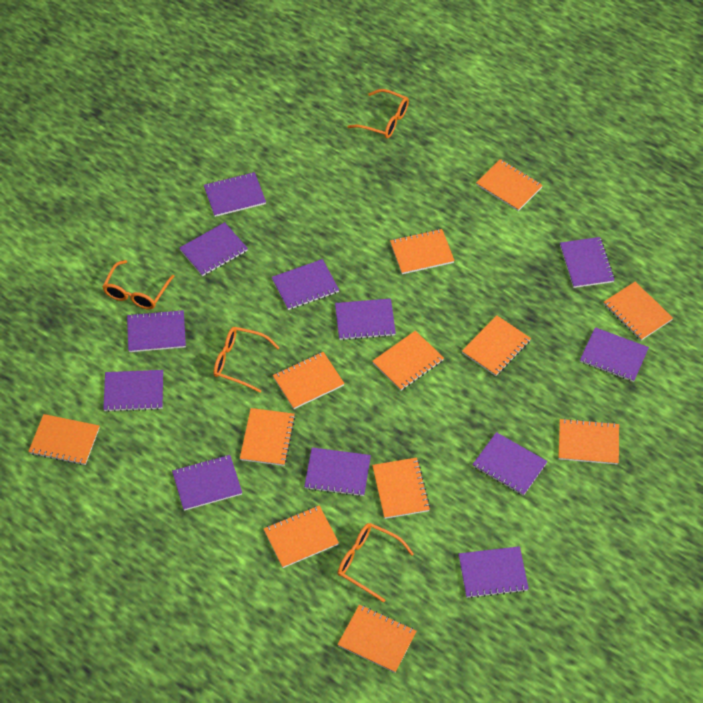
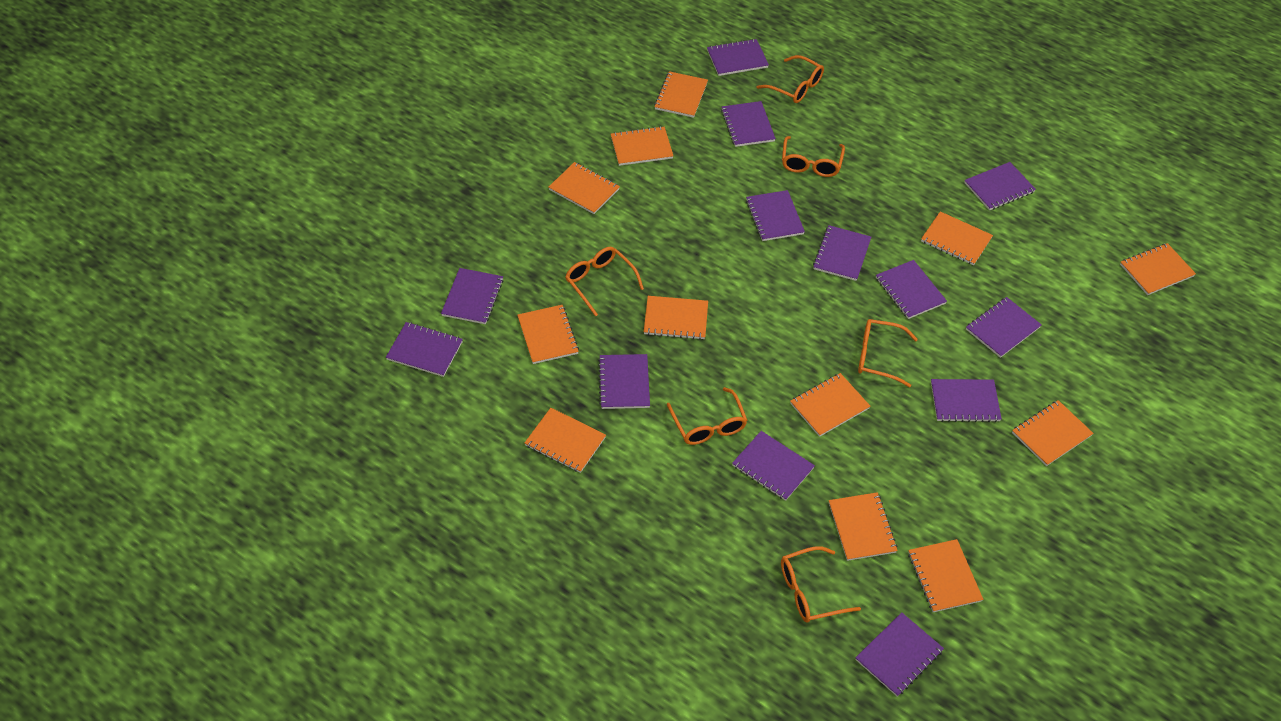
orange glasses: 4 -> 6
purple notebook: 12 -> 13

